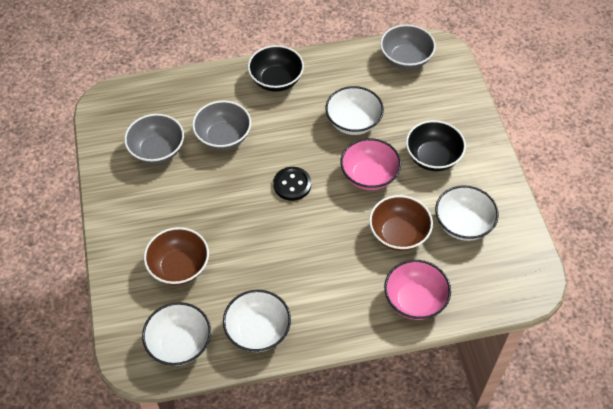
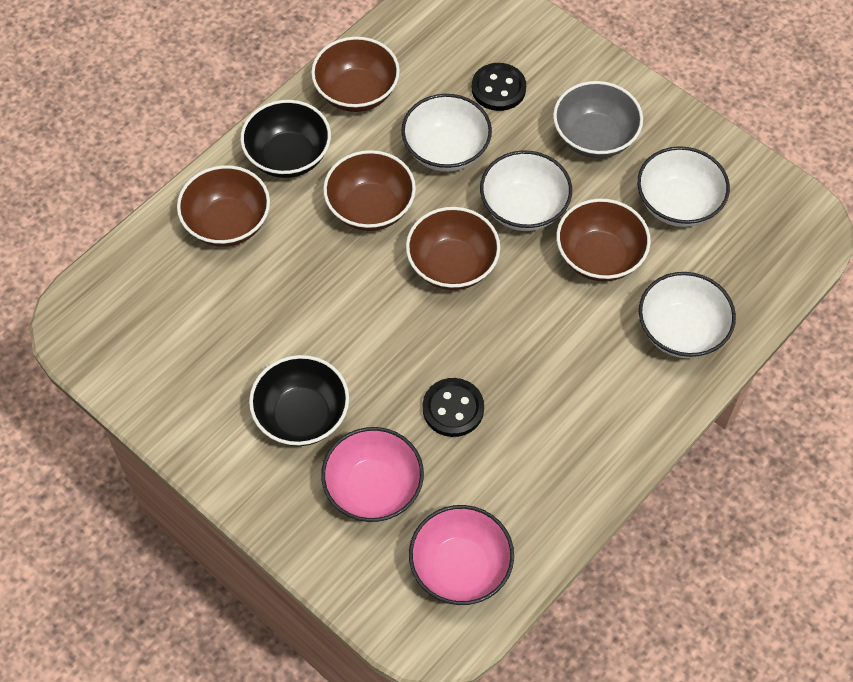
black button: 1 -> 2
brown bowl: 2 -> 5
grey bowl: 3 -> 1

